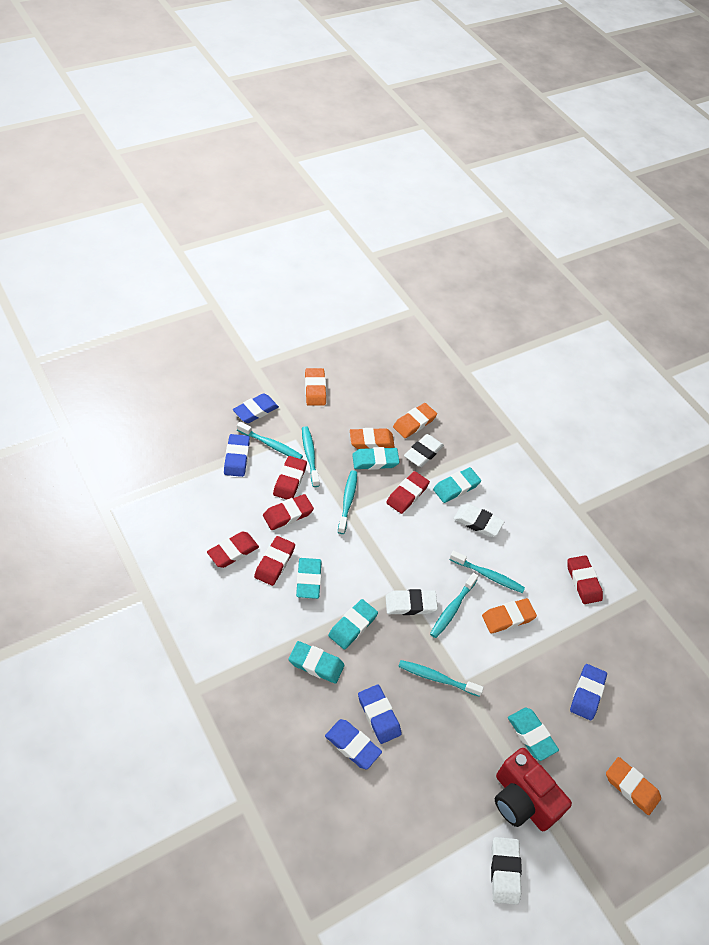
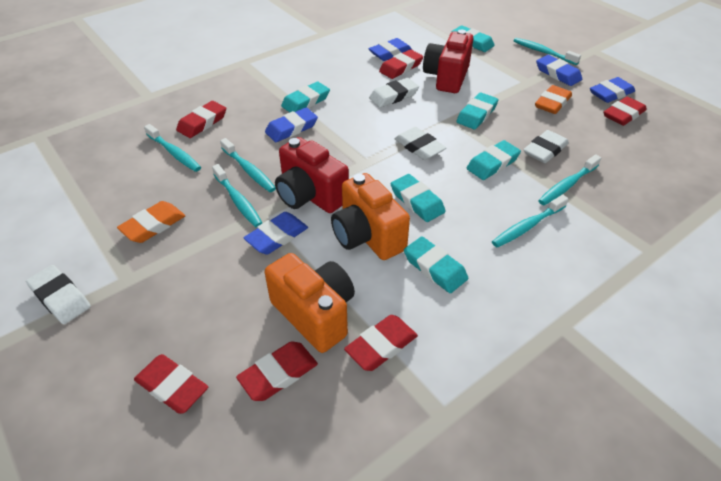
orange camera: 0 -> 2
orange eraser: 5 -> 2
red camera: 1 -> 2

